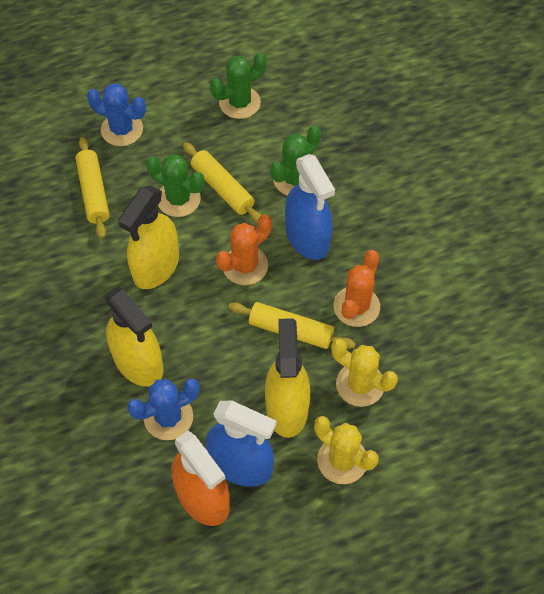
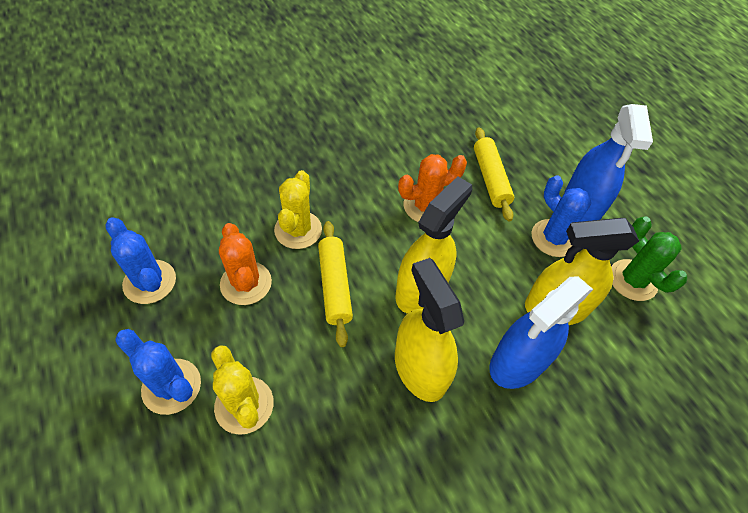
blue cactus: 2 -> 3
green cactus: 3 -> 1
orange spray bottle: 1 -> 0
yellow rolling pin: 3 -> 2

